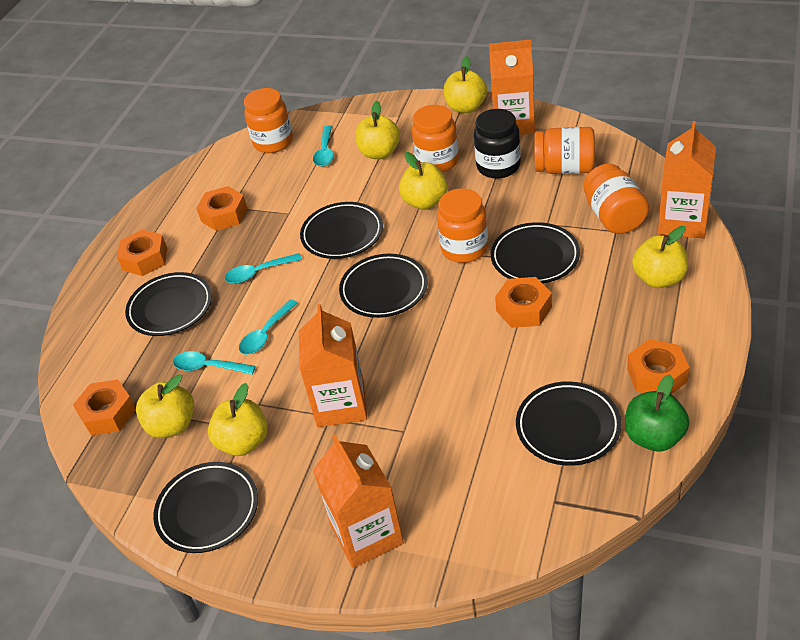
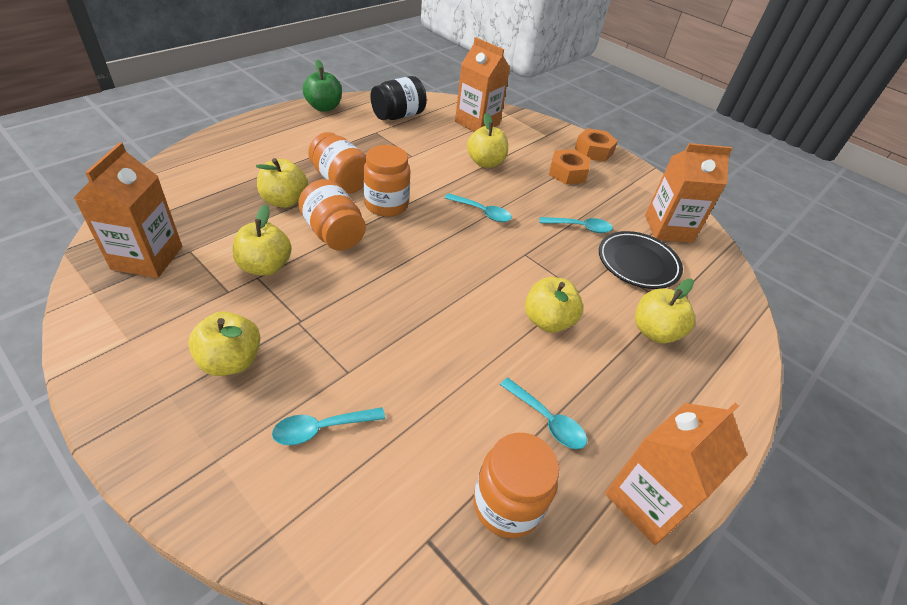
black plate: 6 -> 1
orange jar: 5 -> 4
orange nut: 5 -> 2

